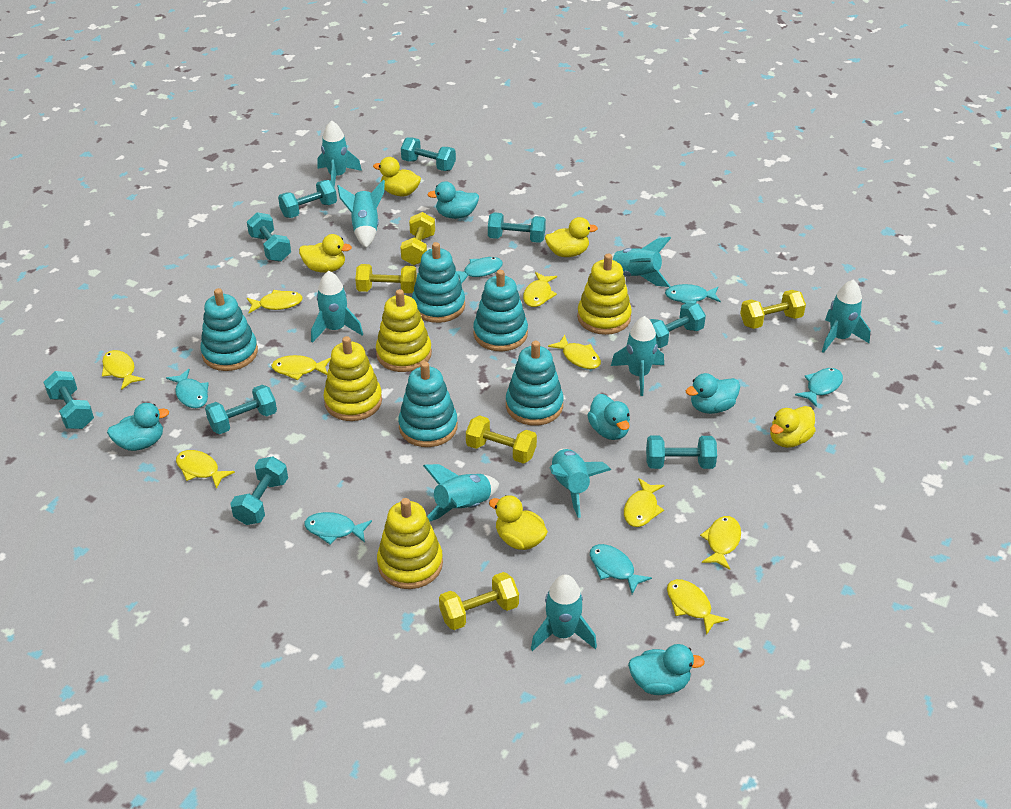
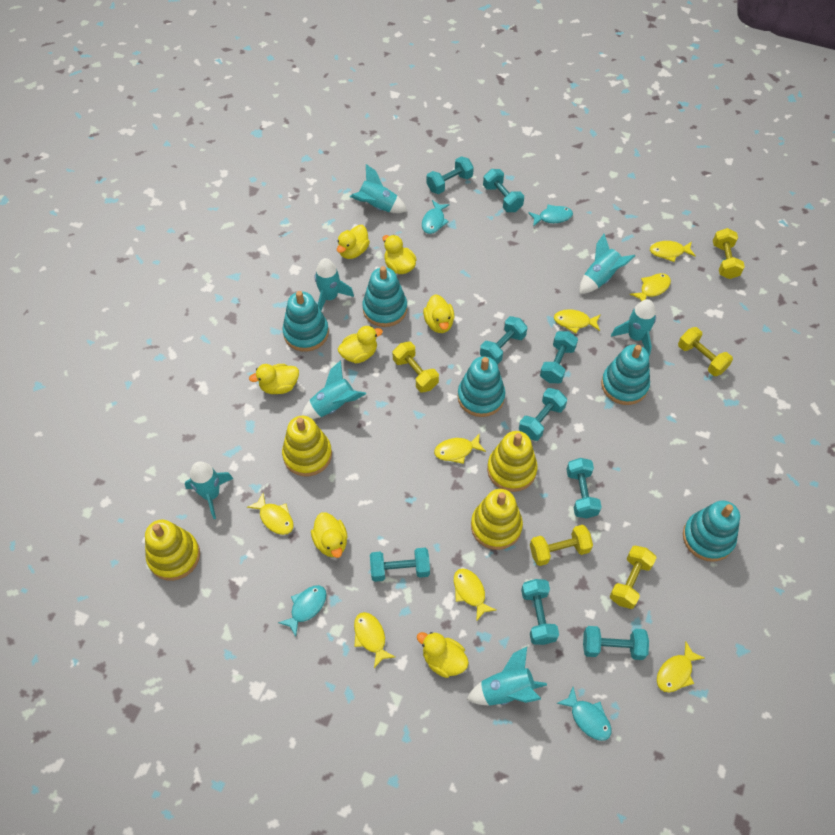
turquoise duck: 5 -> 0
turquoise fish: 6 -> 4
turquoise rocket: 9 -> 7
yellow duck: 5 -> 7
yellow fish: 9 -> 8

